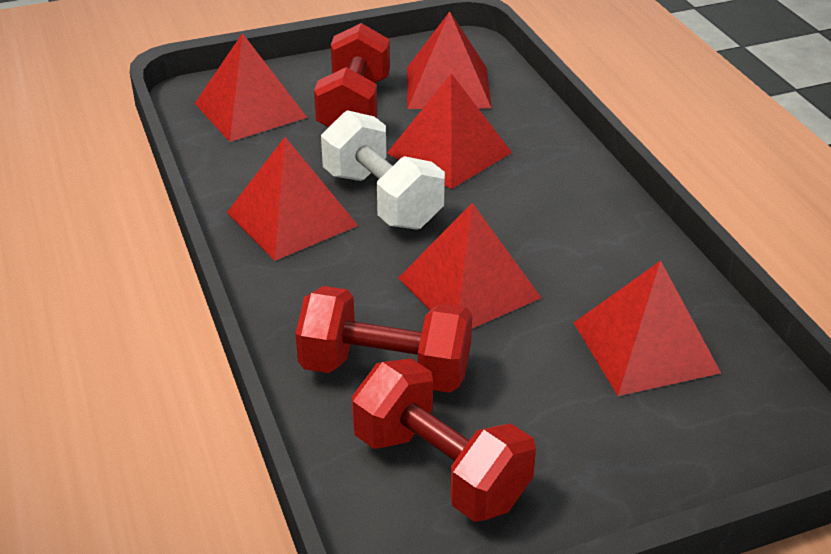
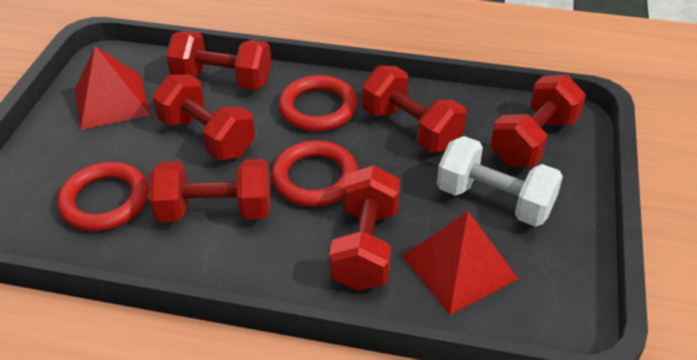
red dumbbell: 3 -> 6
red pyramid: 6 -> 2
red ring: 0 -> 3

